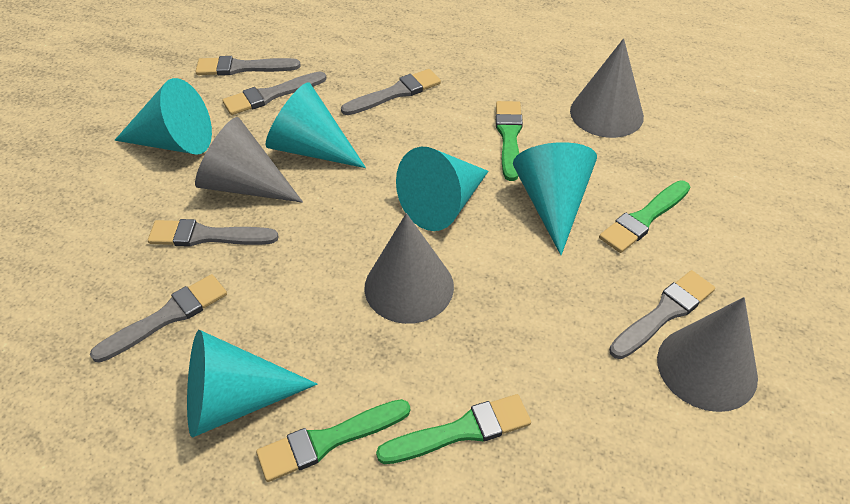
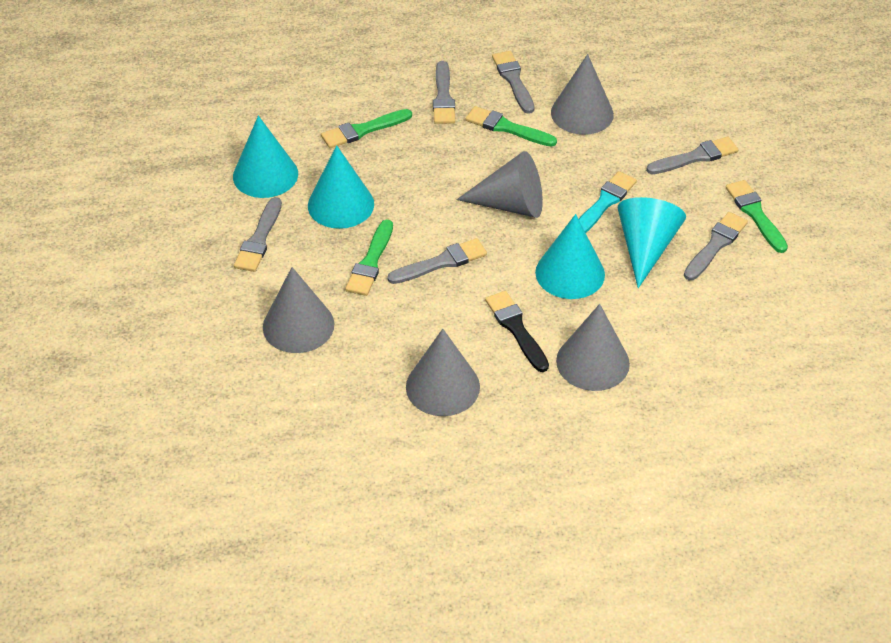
black brush: 0 -> 1
grey cone: 4 -> 5
turquoise brush: 0 -> 1
turquoise cone: 5 -> 4

